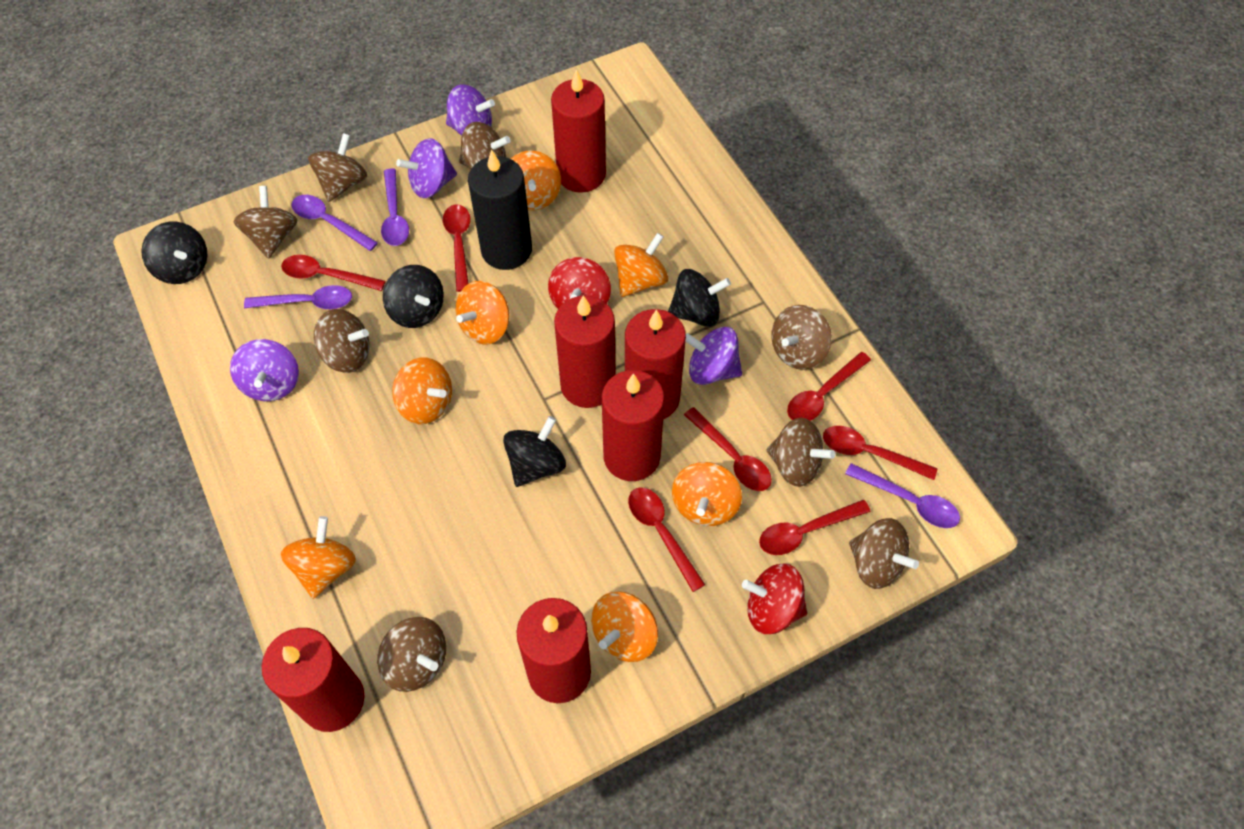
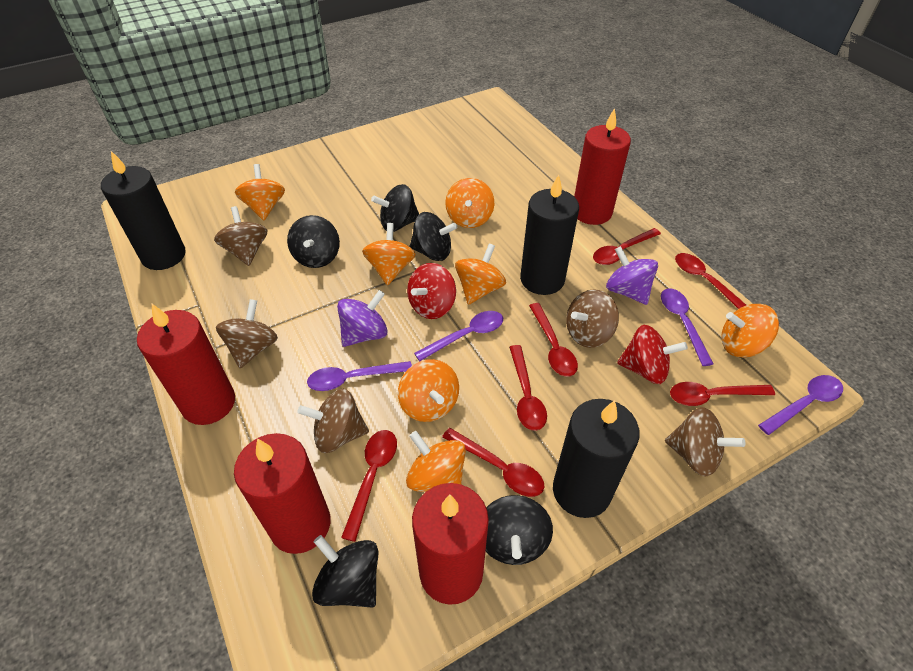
black candle: 1 -> 3
black spinning top: 4 -> 5
brown spinning top: 8 -> 5
purple spinning top: 4 -> 2
red candle: 6 -> 4

